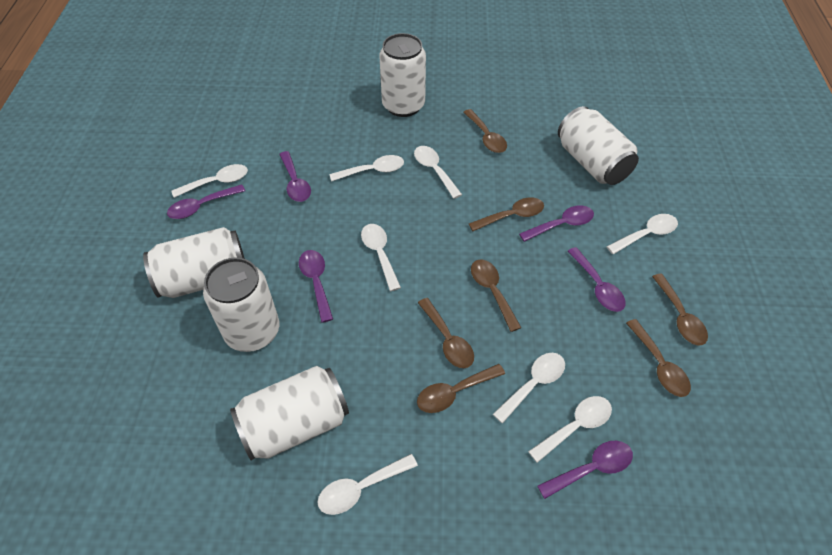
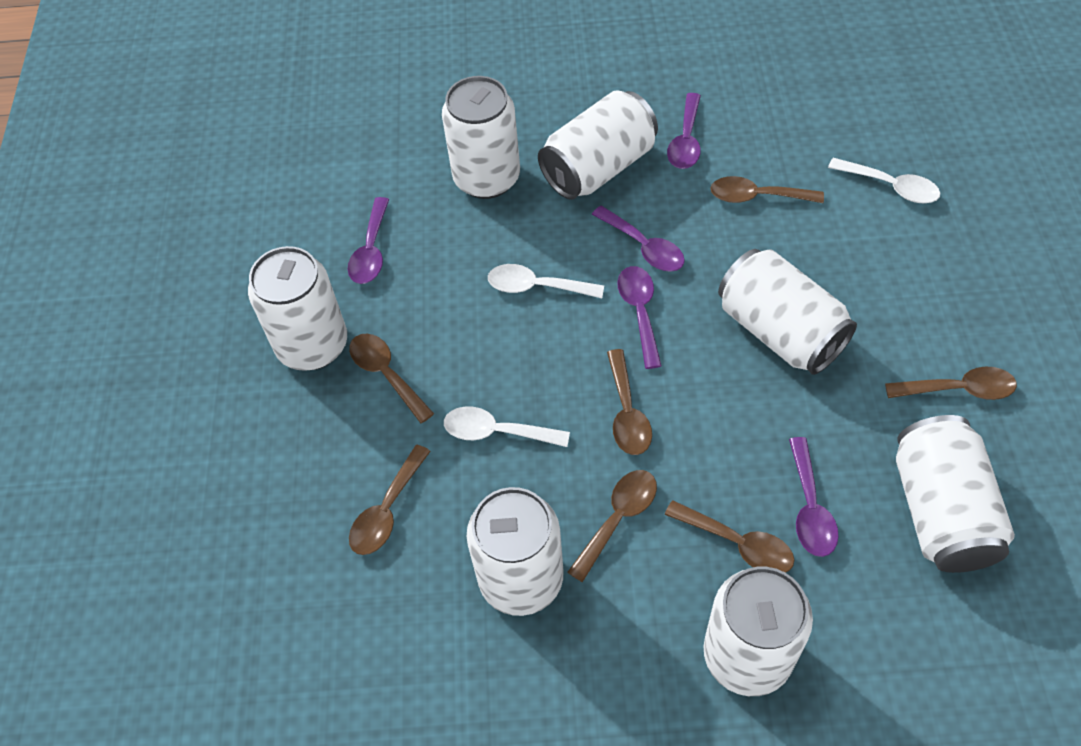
purple spoon: 6 -> 5
white can: 5 -> 7
white spoon: 8 -> 3

